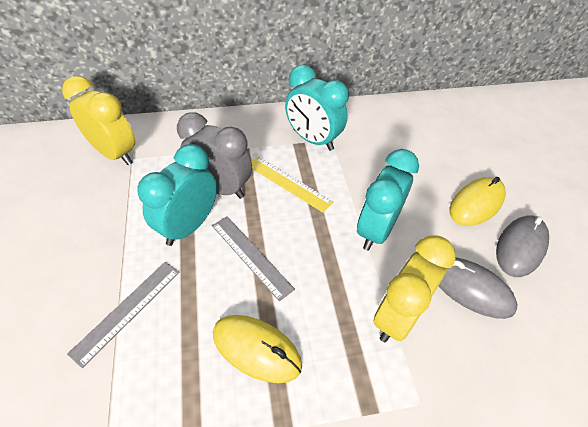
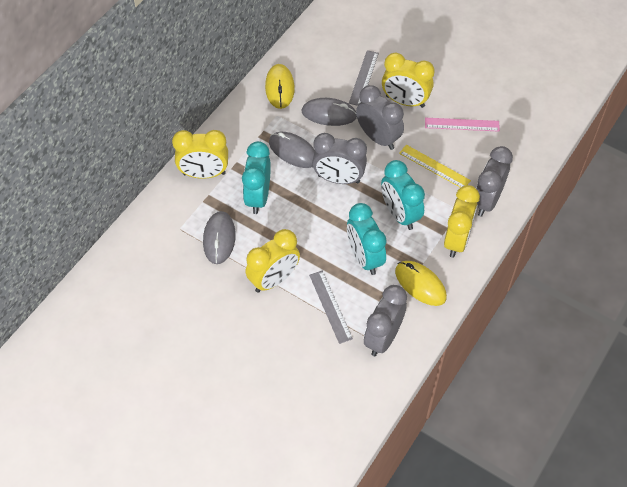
grey clock: 1 -> 4
grey mouse: 2 -> 3
pink ruler: 0 -> 1
yellow clock: 2 -> 4

